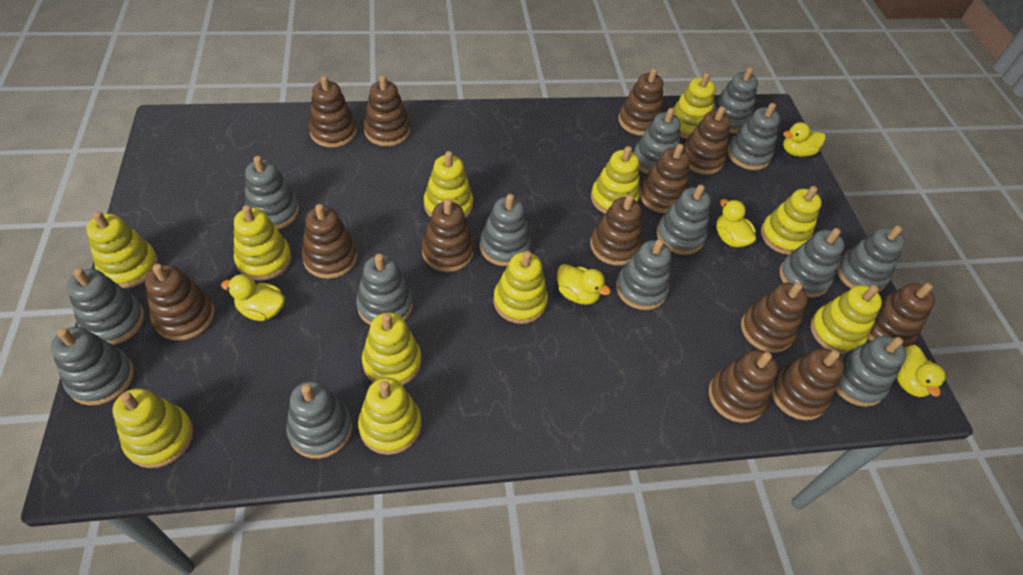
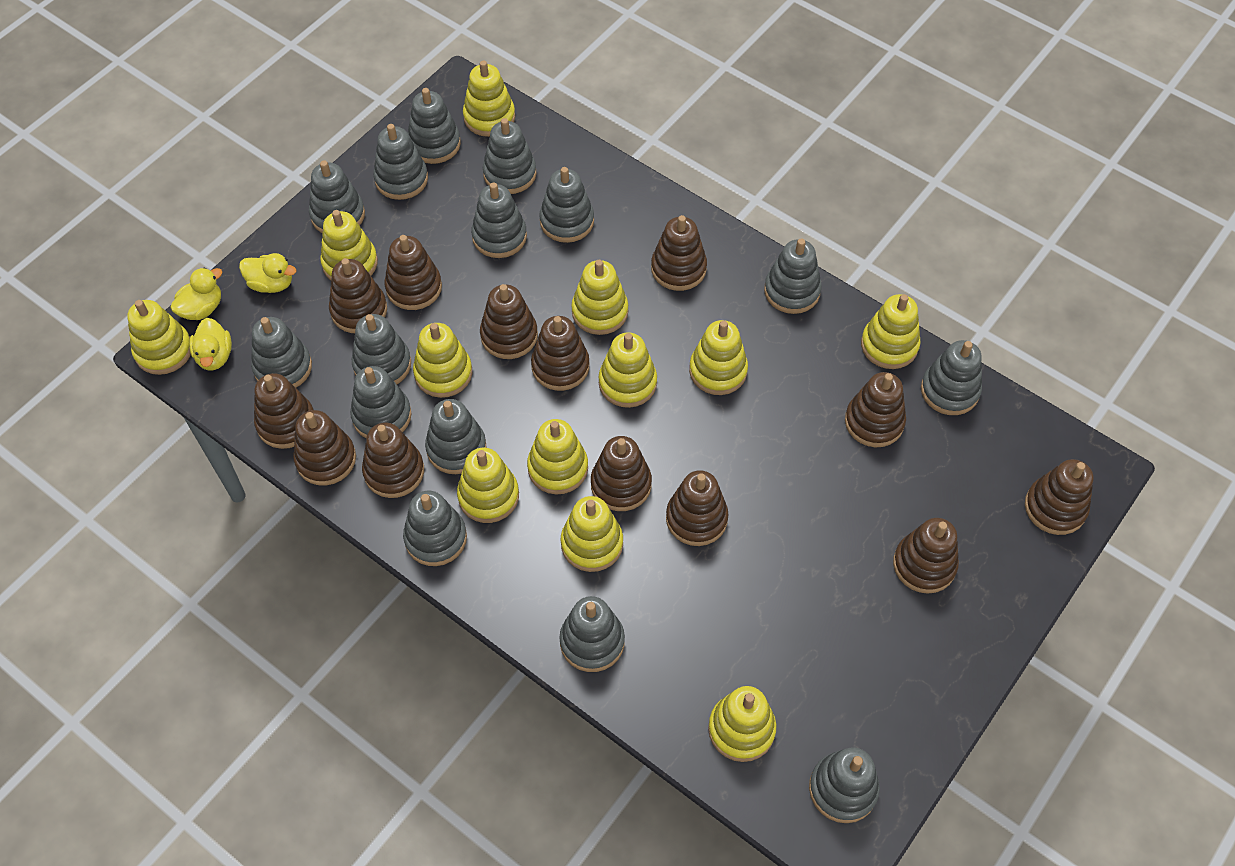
grey stacking toy: 14 -> 15
yellow duck: 5 -> 3
yellow stacking toy: 11 -> 12

